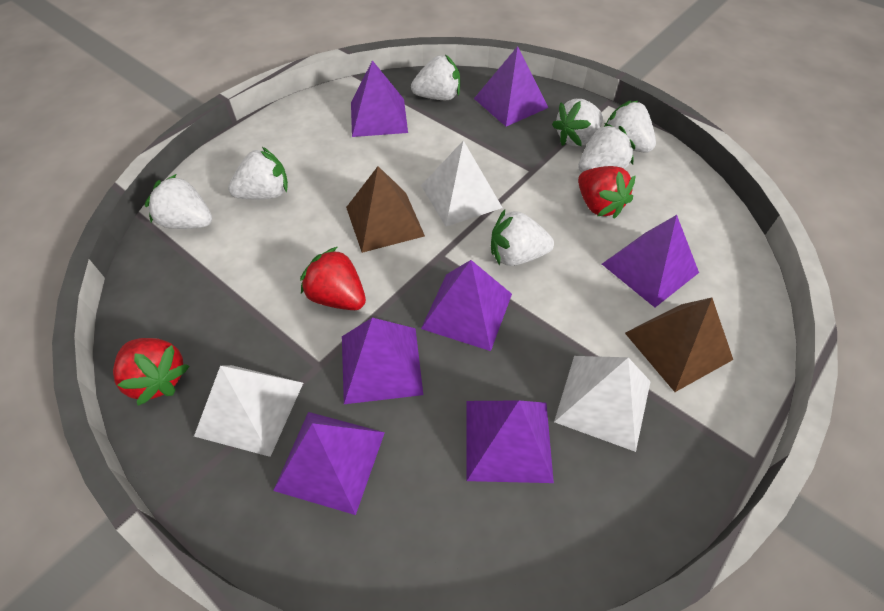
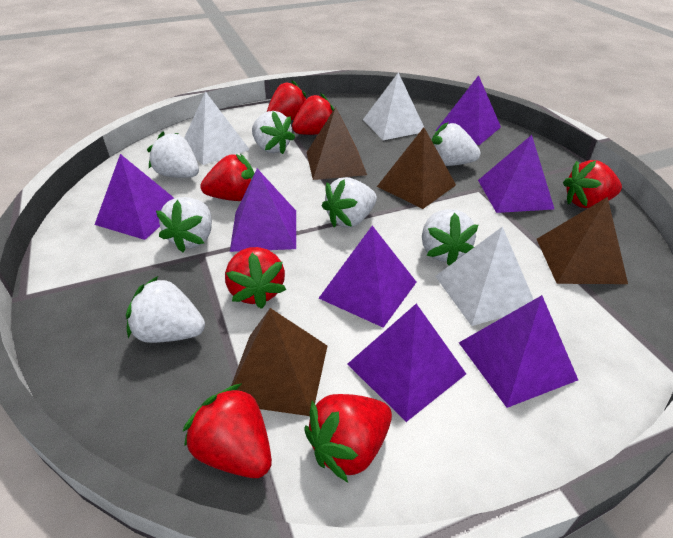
brown pyramid: 2 -> 4
red strawberry: 3 -> 7

